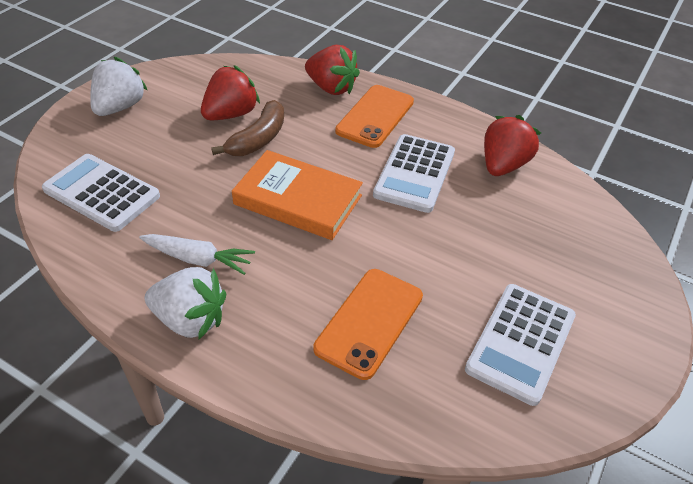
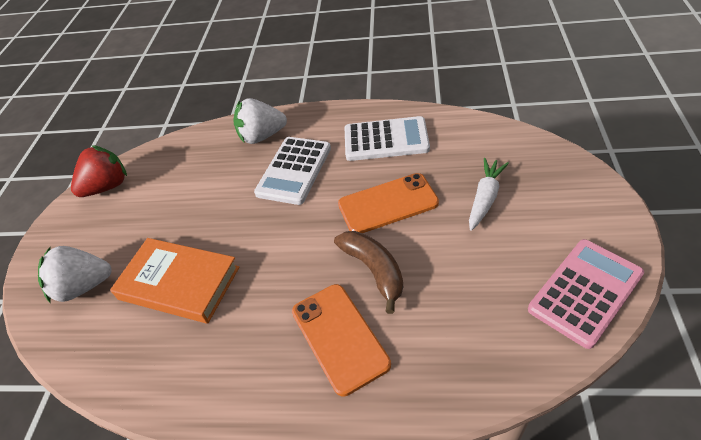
pink calculator: 0 -> 1
red strawberry: 3 -> 1
white calculator: 3 -> 2

